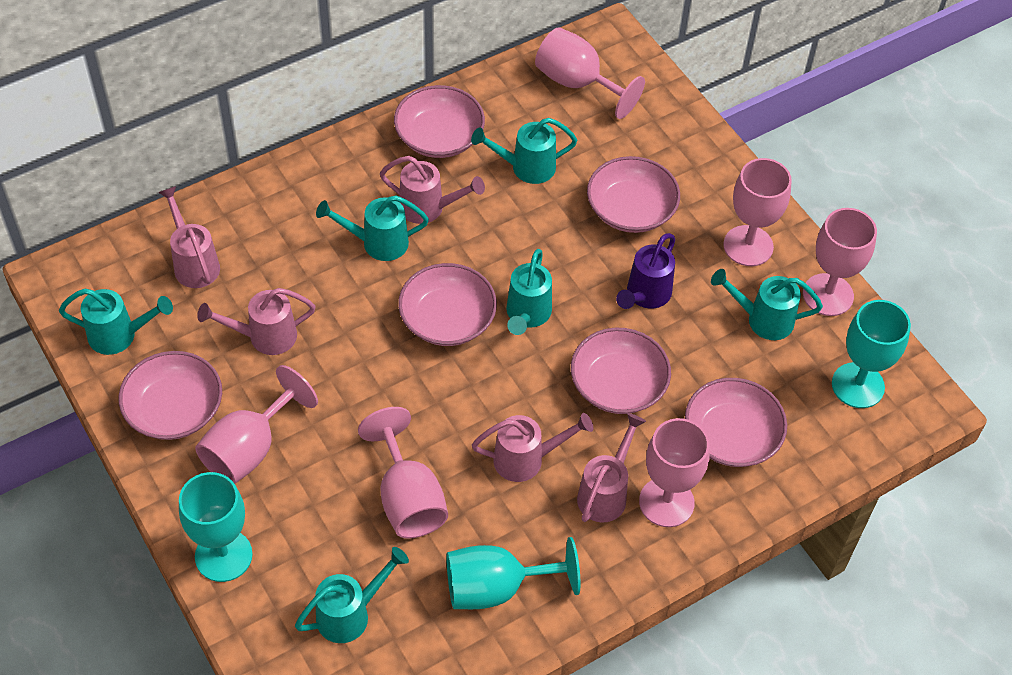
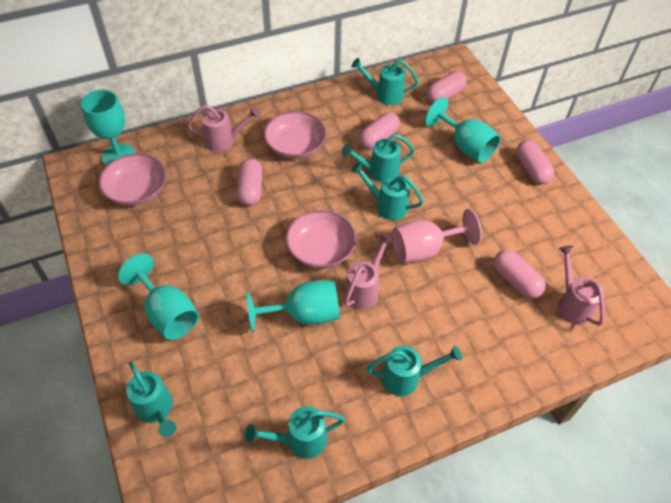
pink bowl: 6 -> 3
pink capsule: 0 -> 5
pink goblet: 6 -> 1
pink watering can: 5 -> 3
purple watering can: 1 -> 0
turquoise goblet: 3 -> 4

